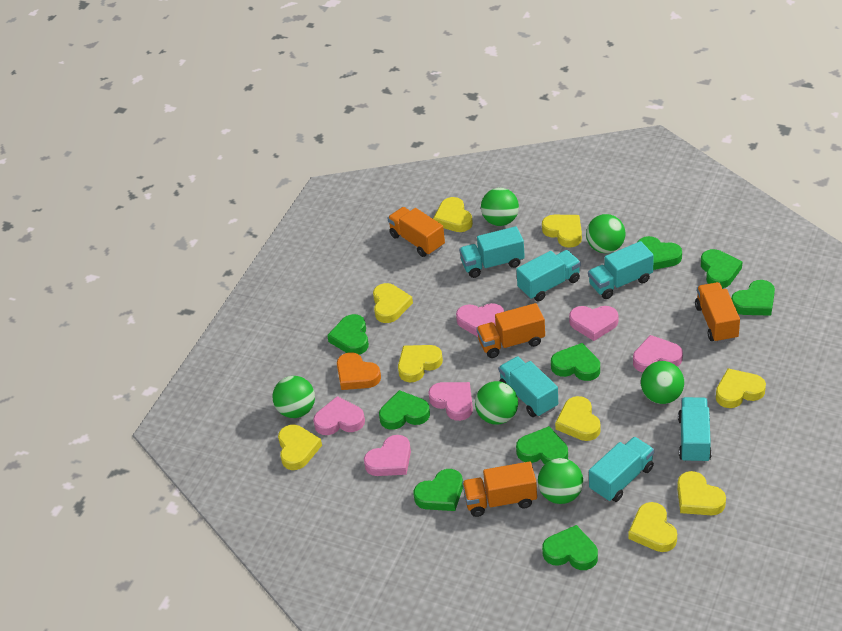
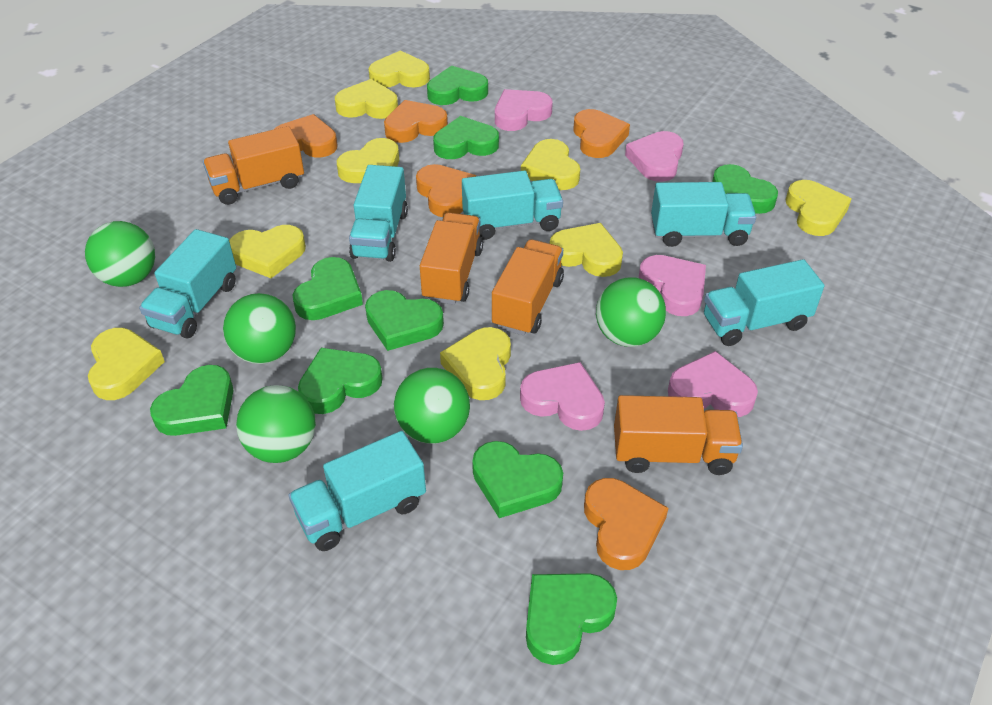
green ball: 6 -> 5
orange heart: 1 -> 5
pink heart: 6 -> 5

